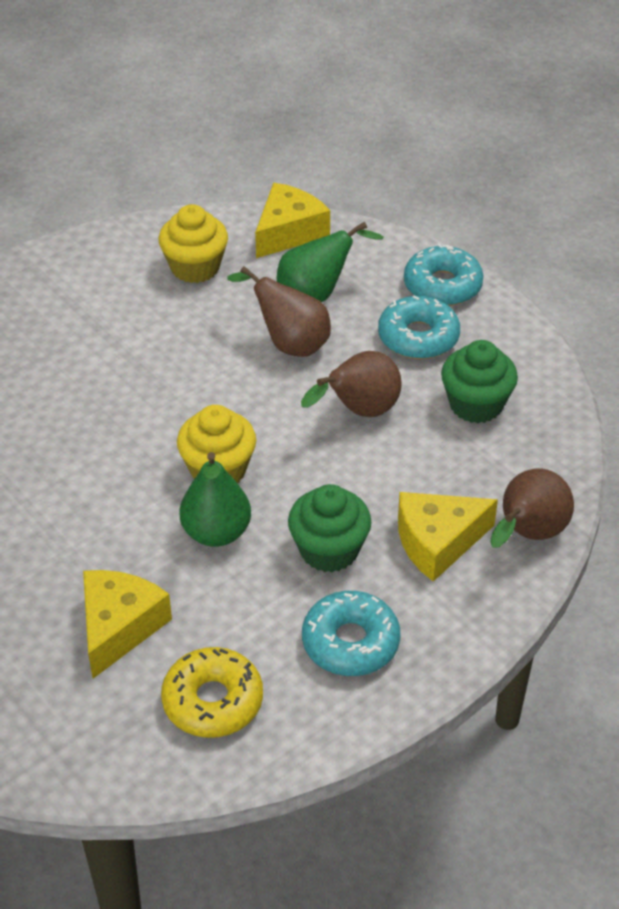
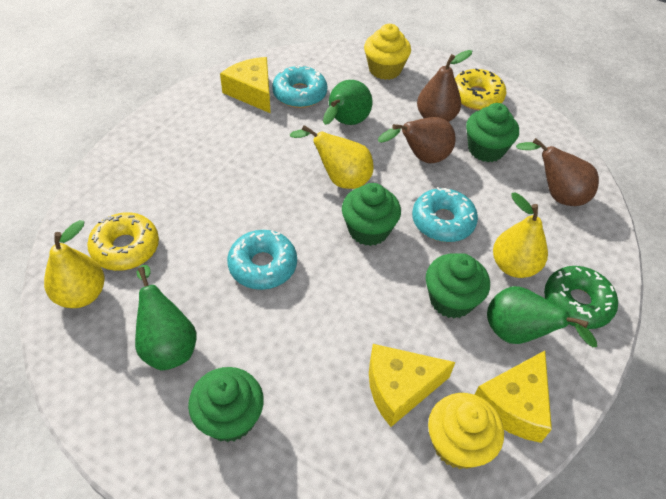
green cupcake: 2 -> 4
green donut: 0 -> 1
green pear: 2 -> 3
yellow donut: 1 -> 2
yellow pear: 0 -> 3

